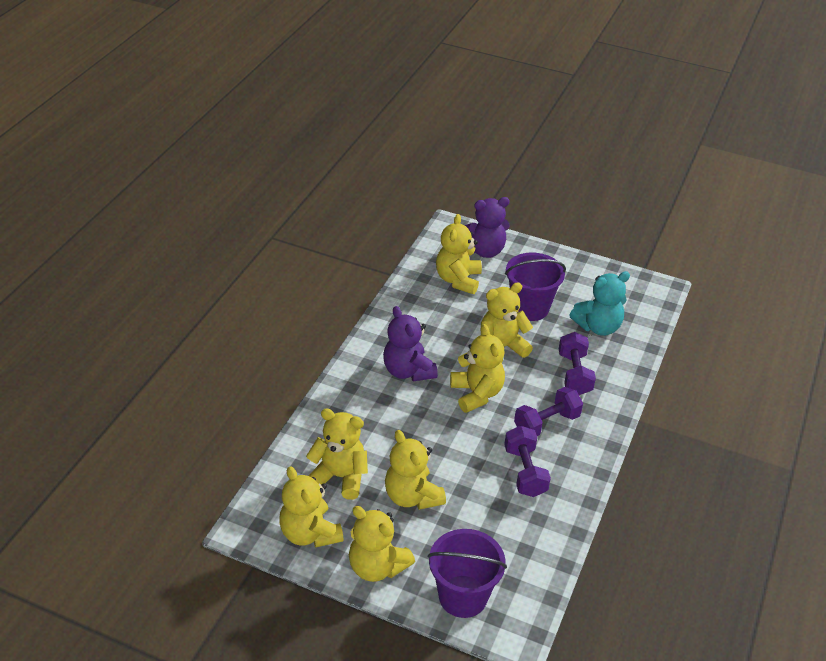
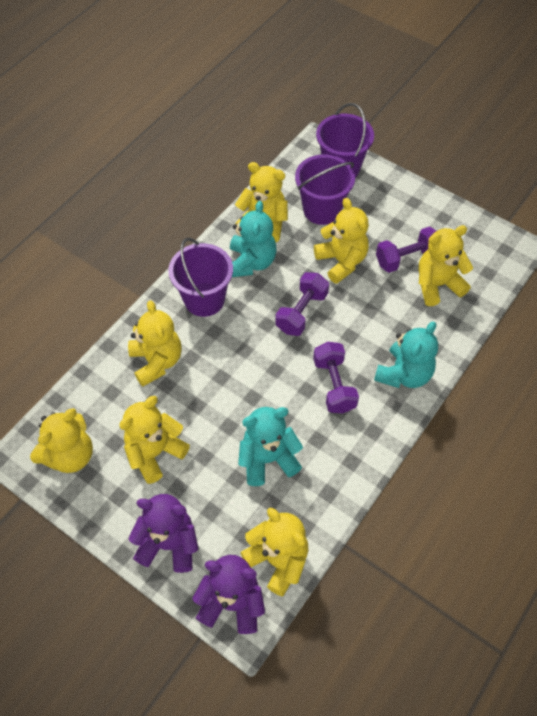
purple bucket: 2 -> 3
turquoise teddy bear: 1 -> 3

